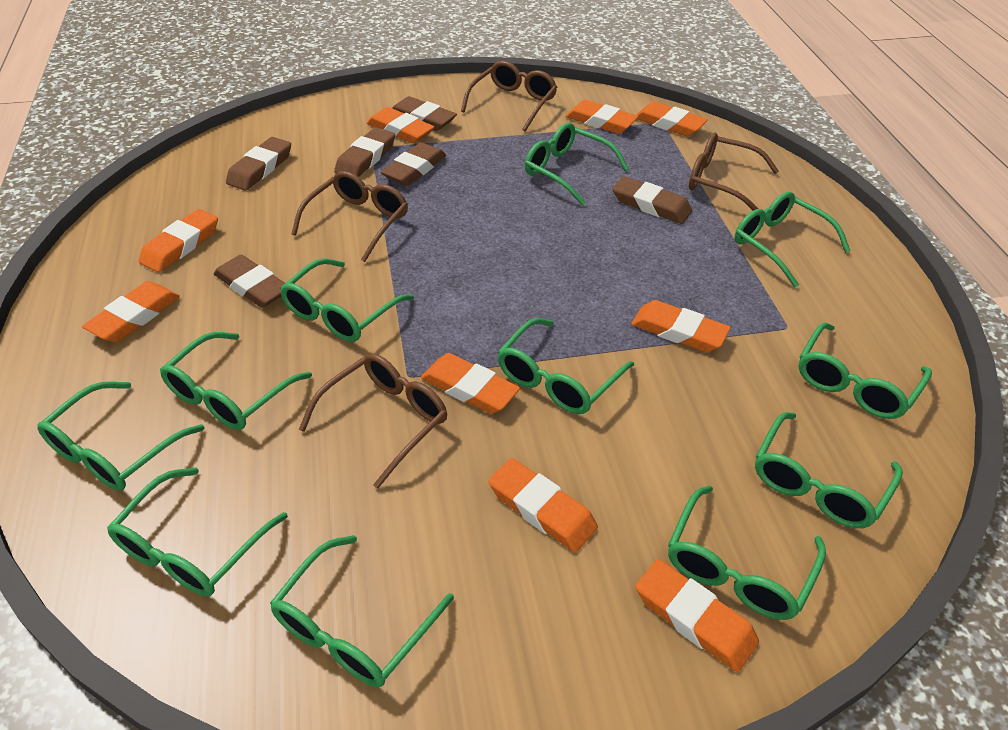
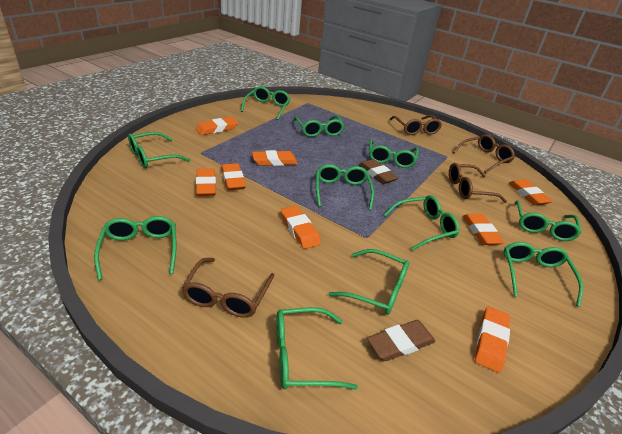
brown eraser: 6 -> 2
orange eraser: 9 -> 8

